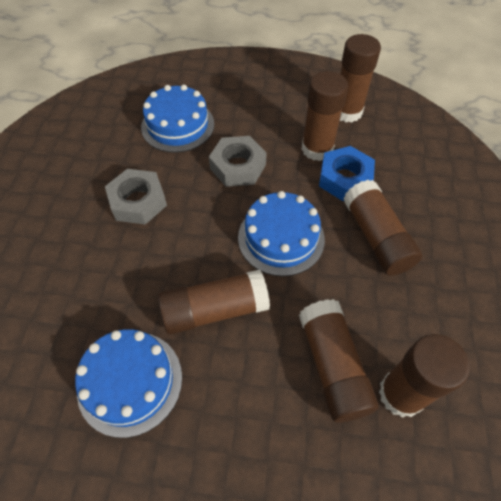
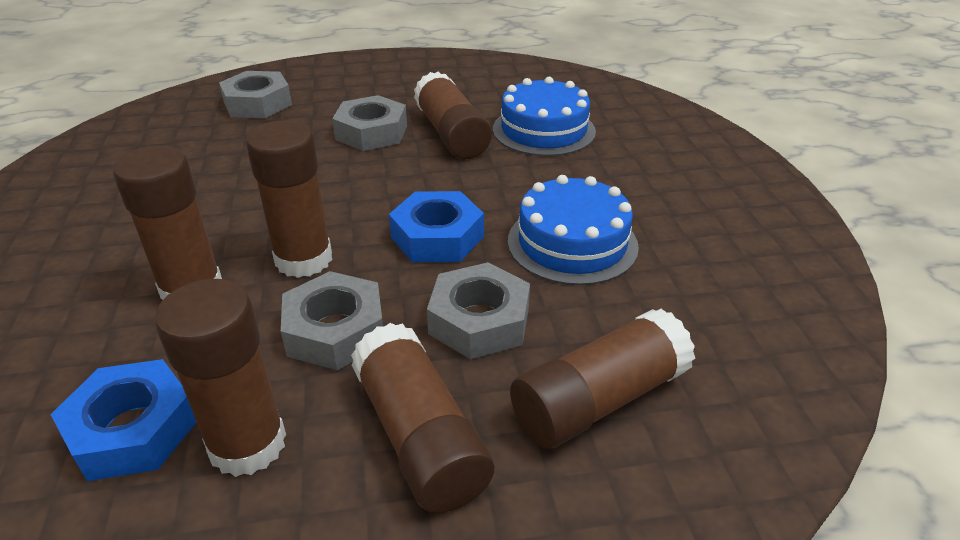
blue cake: 3 -> 2
blue nut: 1 -> 2
grey nut: 2 -> 4

